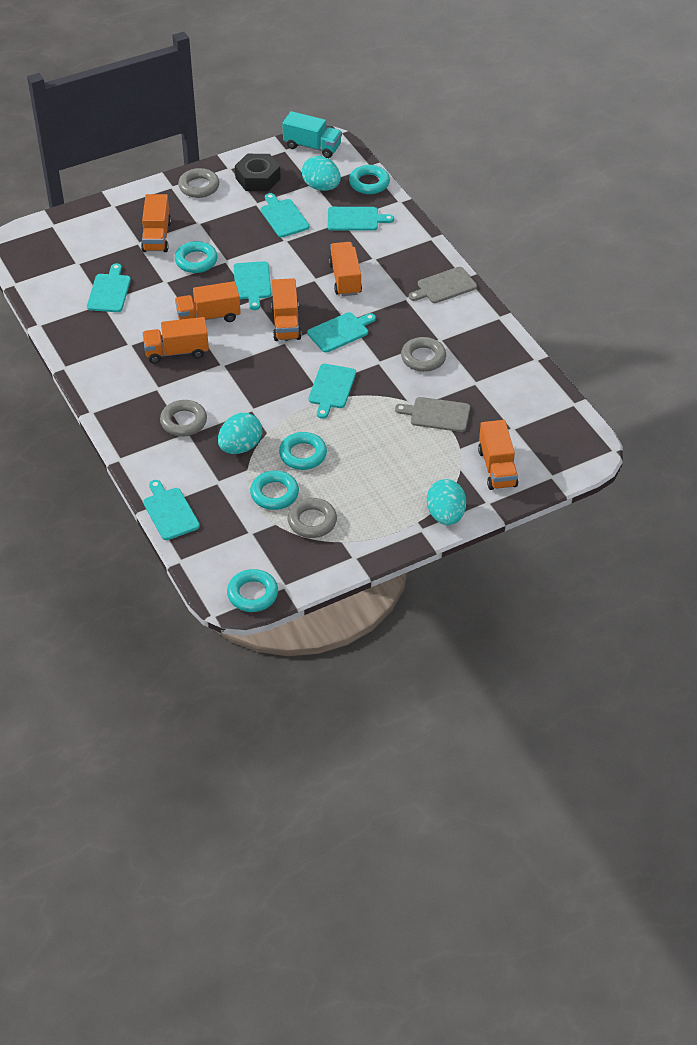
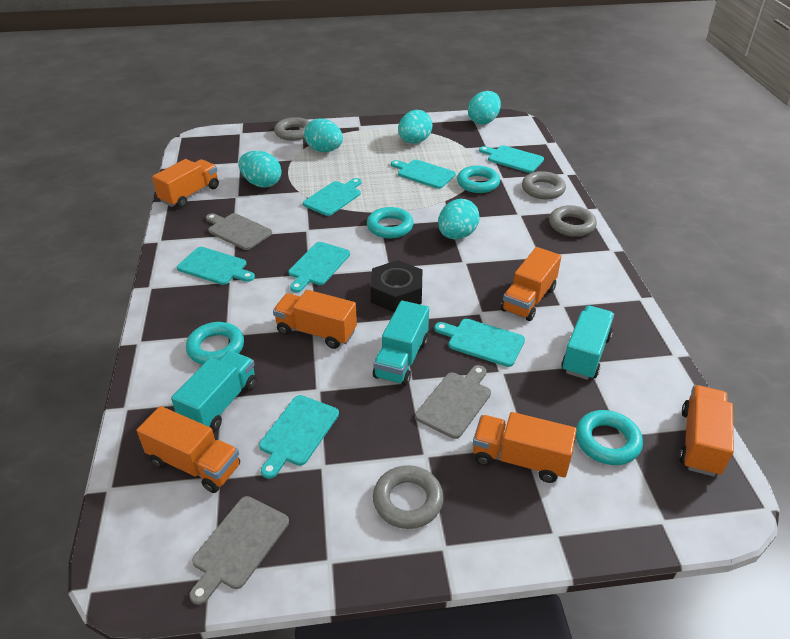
grey cutting board: 2 -> 3
turquoise egg: 3 -> 5
turquoise ring: 5 -> 4
turquoise truck: 1 -> 3

